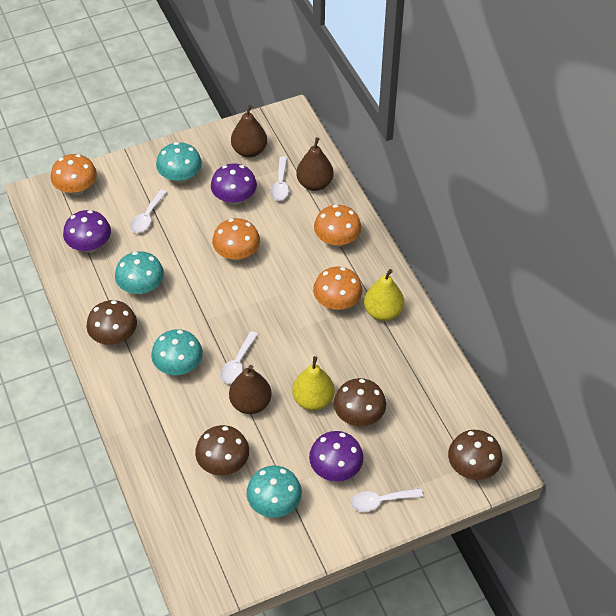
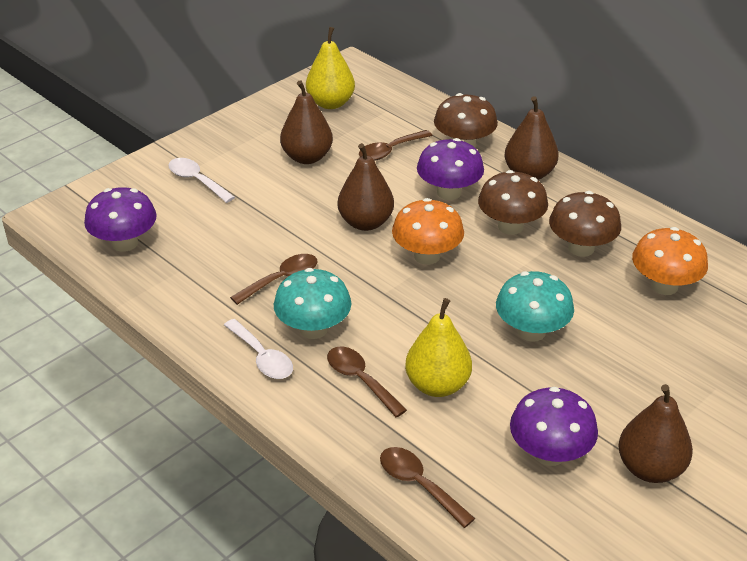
brown mushroom: 4 -> 3
brown pear: 3 -> 4
brown spoon: 0 -> 4
orange mushroom: 4 -> 2
turquoise mushroom: 4 -> 2
white spoon: 4 -> 2

